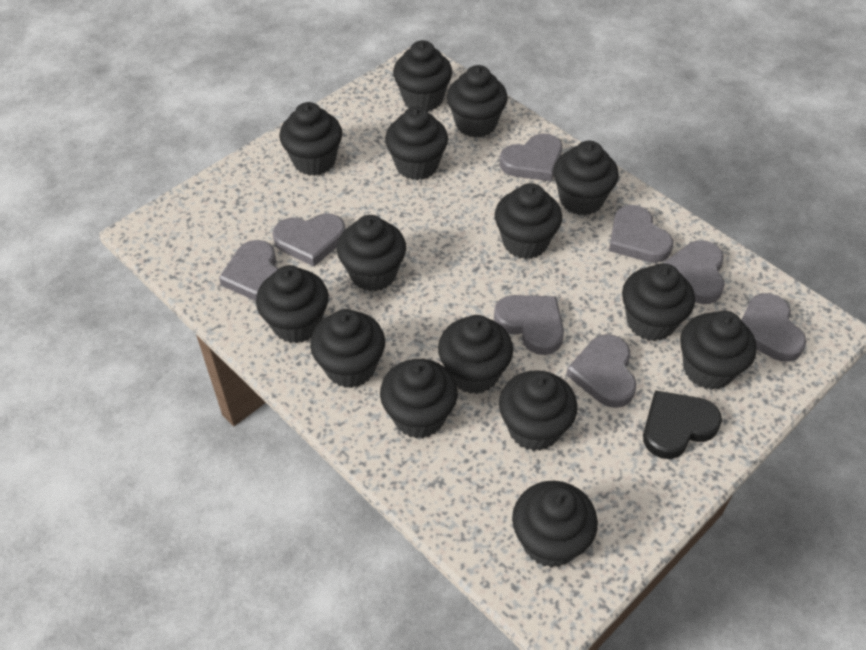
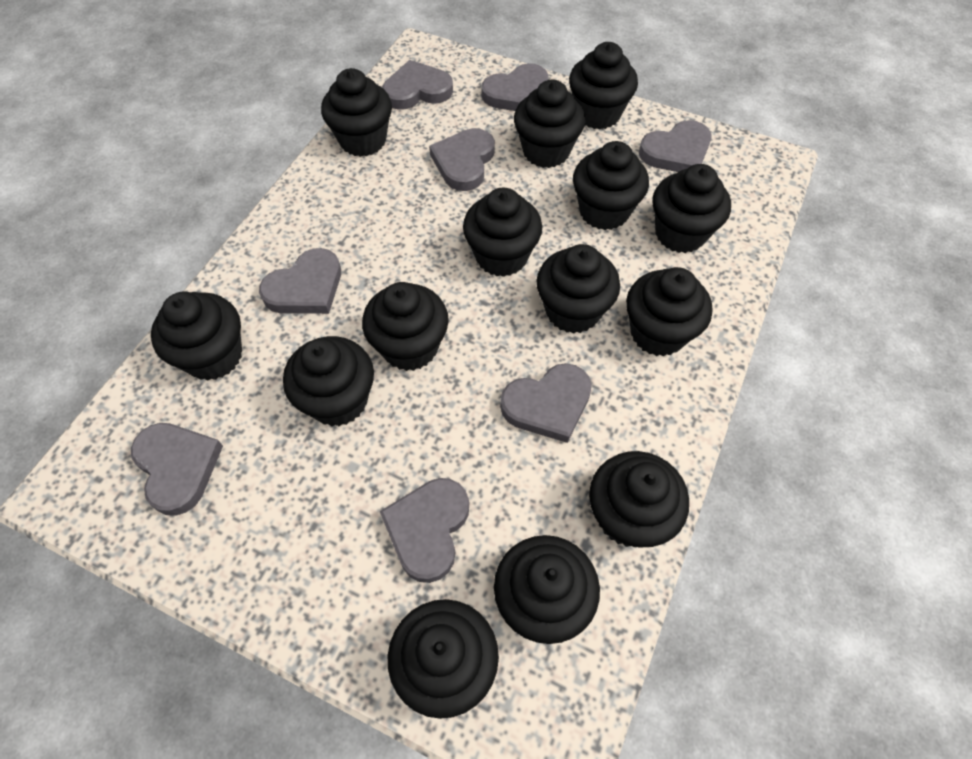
black cupcake: 15 -> 14
black heart: 1 -> 0

